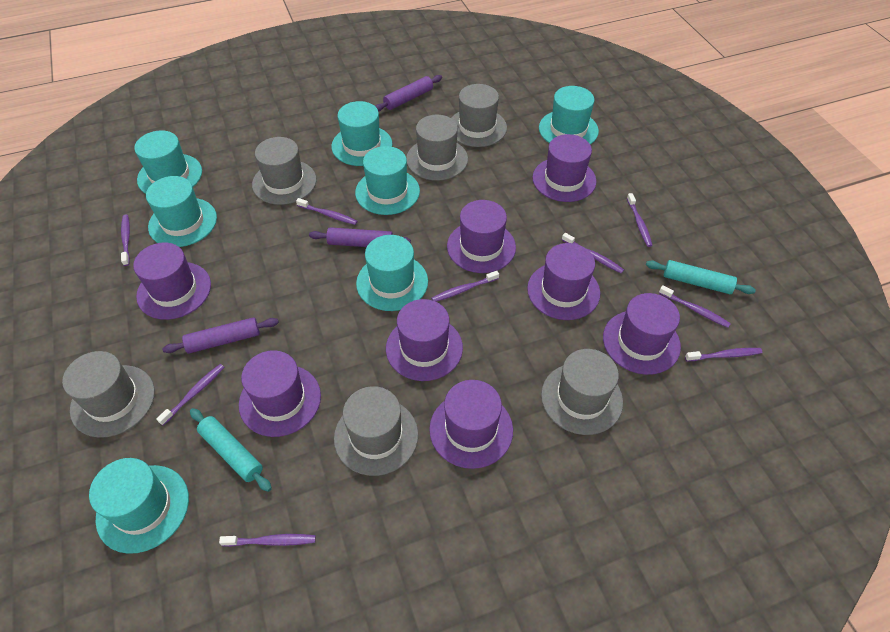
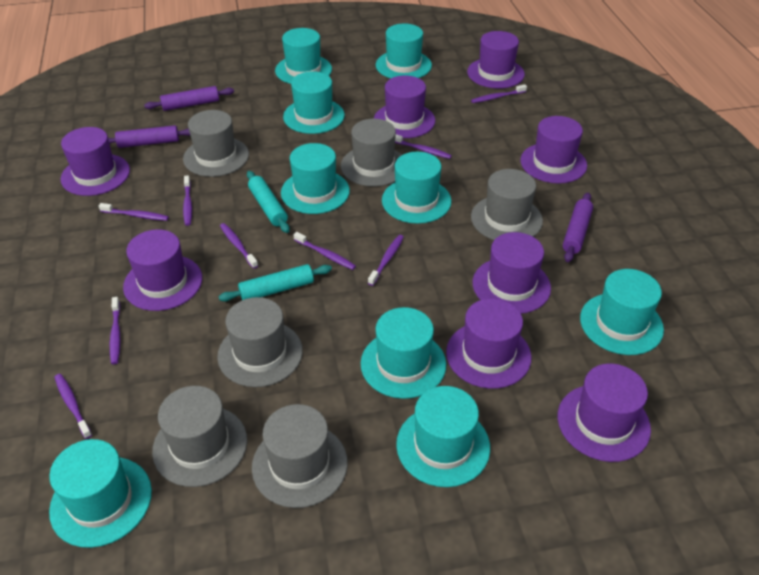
turquoise hat: 7 -> 9

